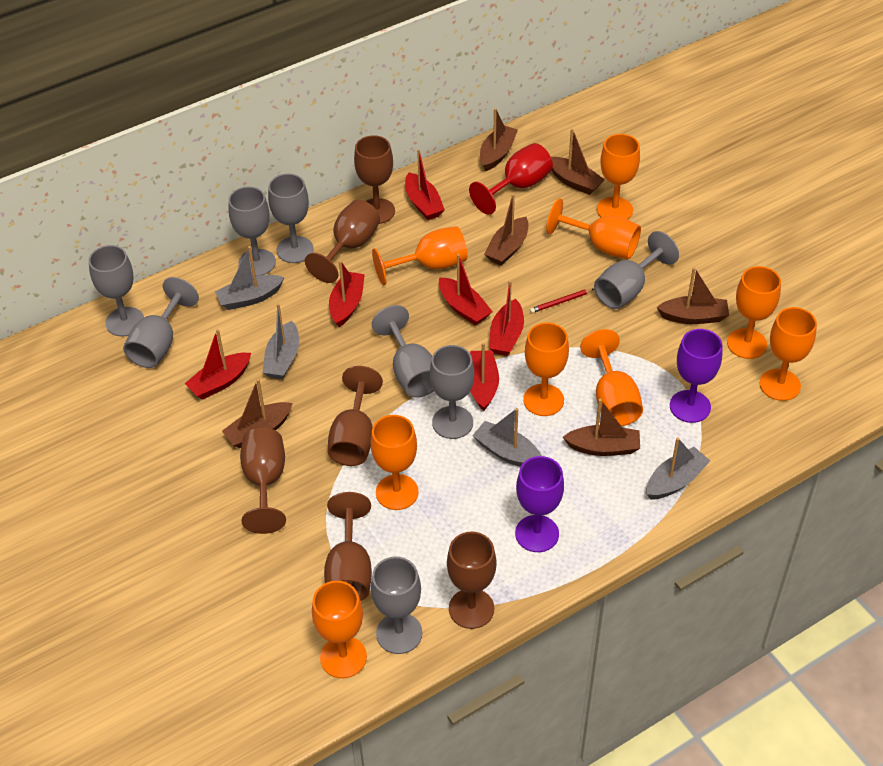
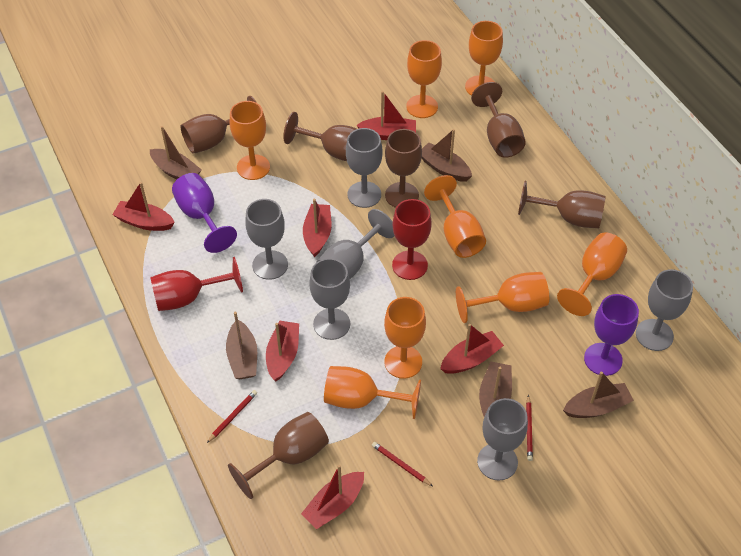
brown boat: 6 -> 5
grey boat: 4 -> 0
grey goblet: 8 -> 6
orange goblet: 9 -> 8
red goblet: 1 -> 2
red pencil: 1 -> 3

